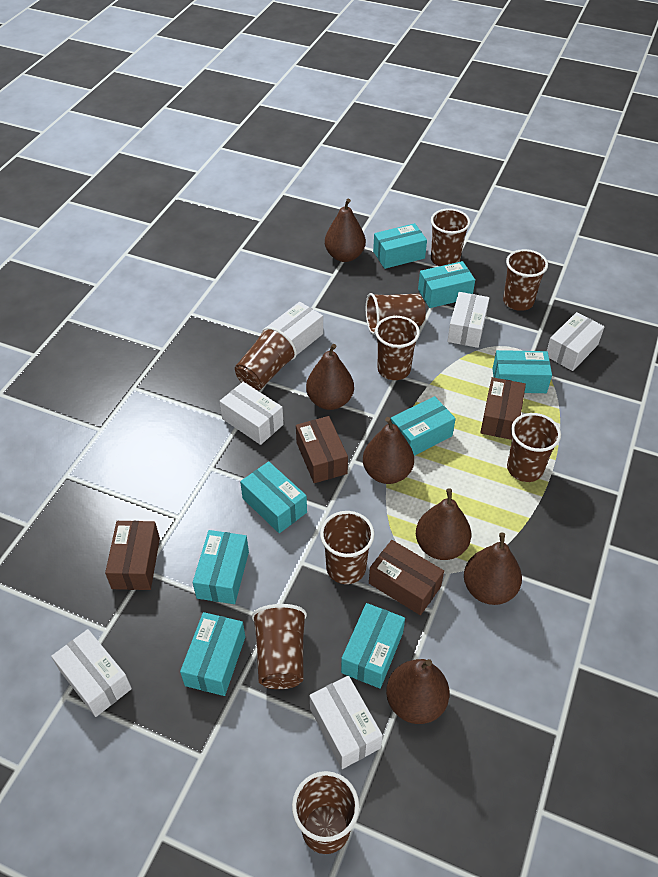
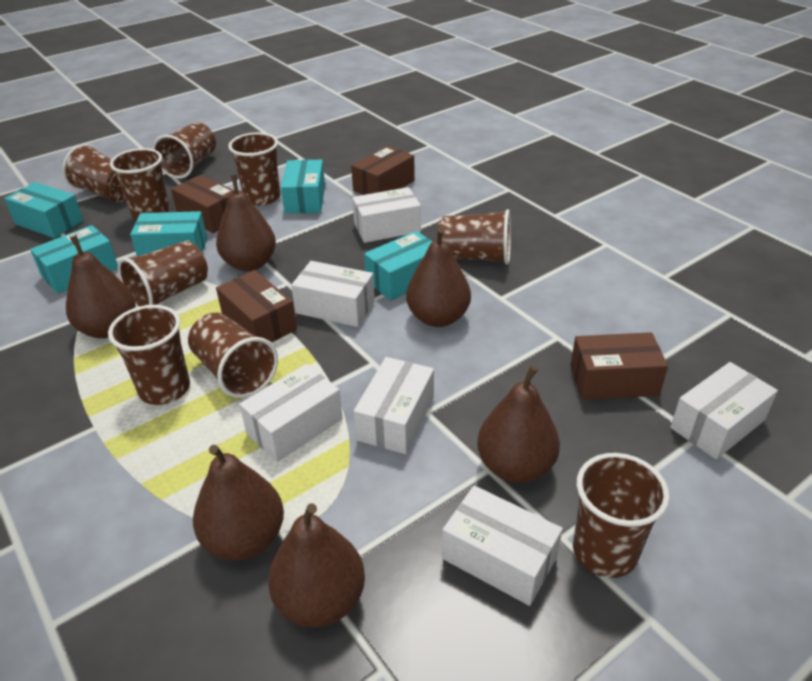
turquoise box: 8 -> 5

